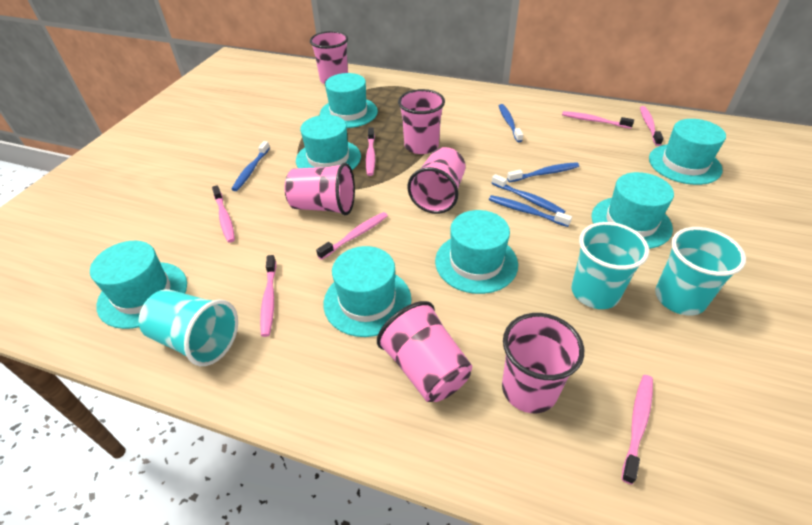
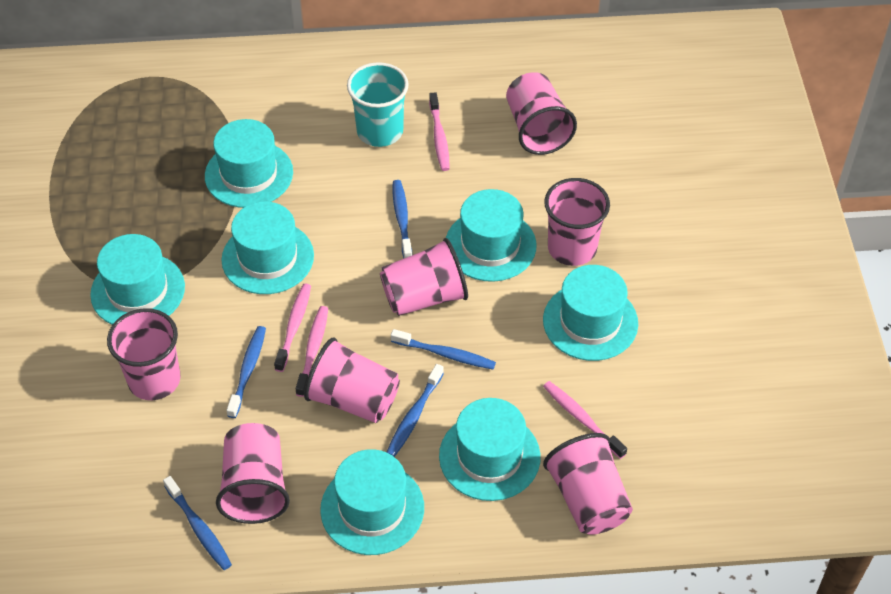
pink cup: 6 -> 7
pink toothbrush: 7 -> 4
turquoise cup: 3 -> 1

